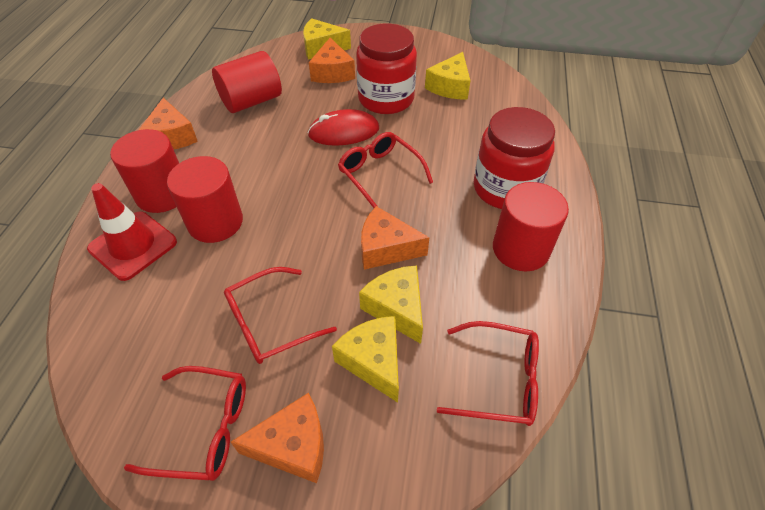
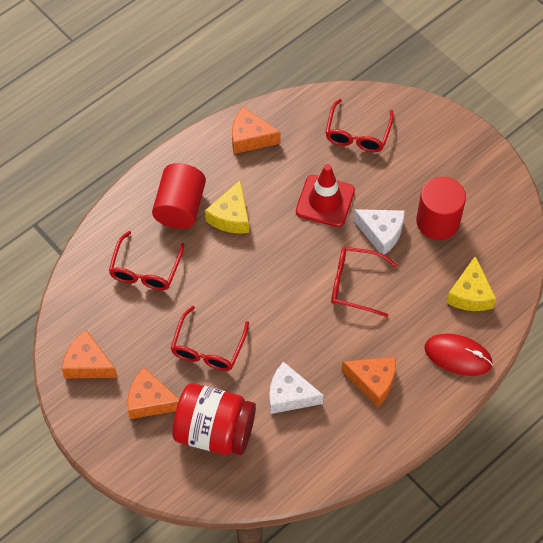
red cylinder: 4 -> 2
red jar: 2 -> 1
white cheese: 0 -> 2
yellow cheese: 4 -> 2

